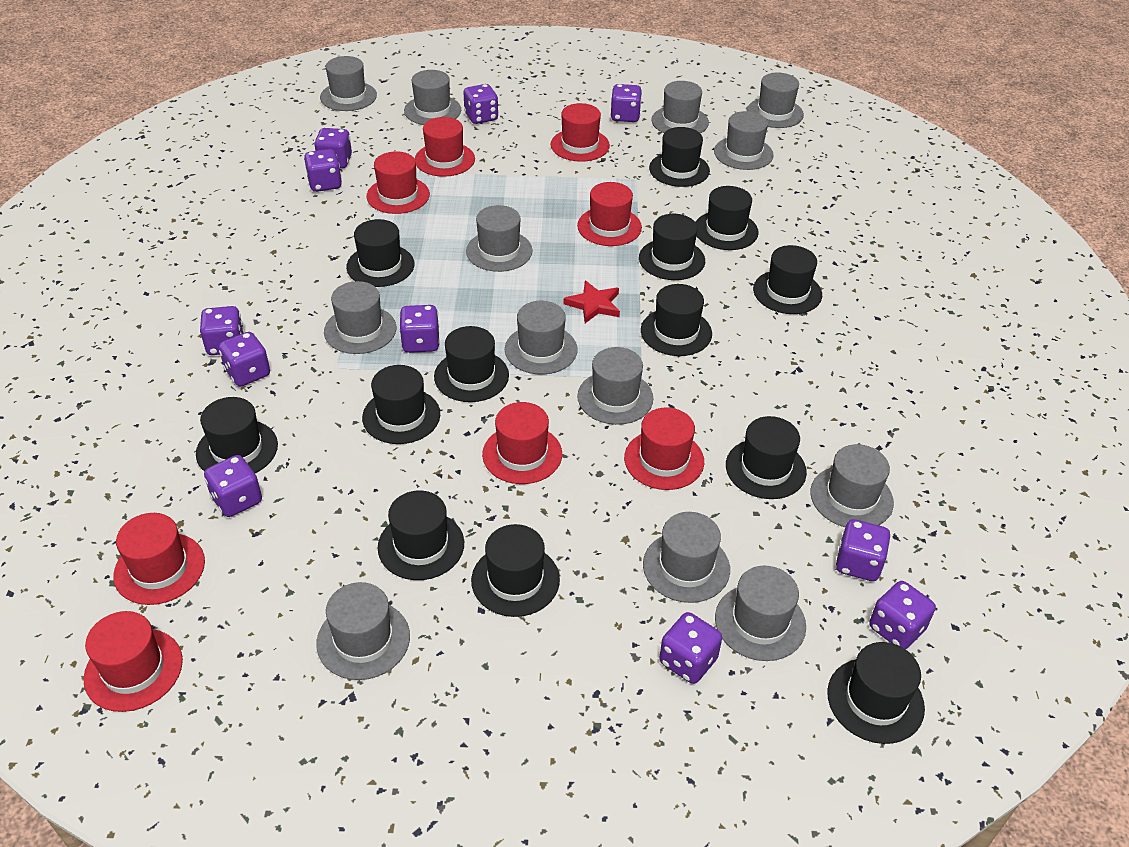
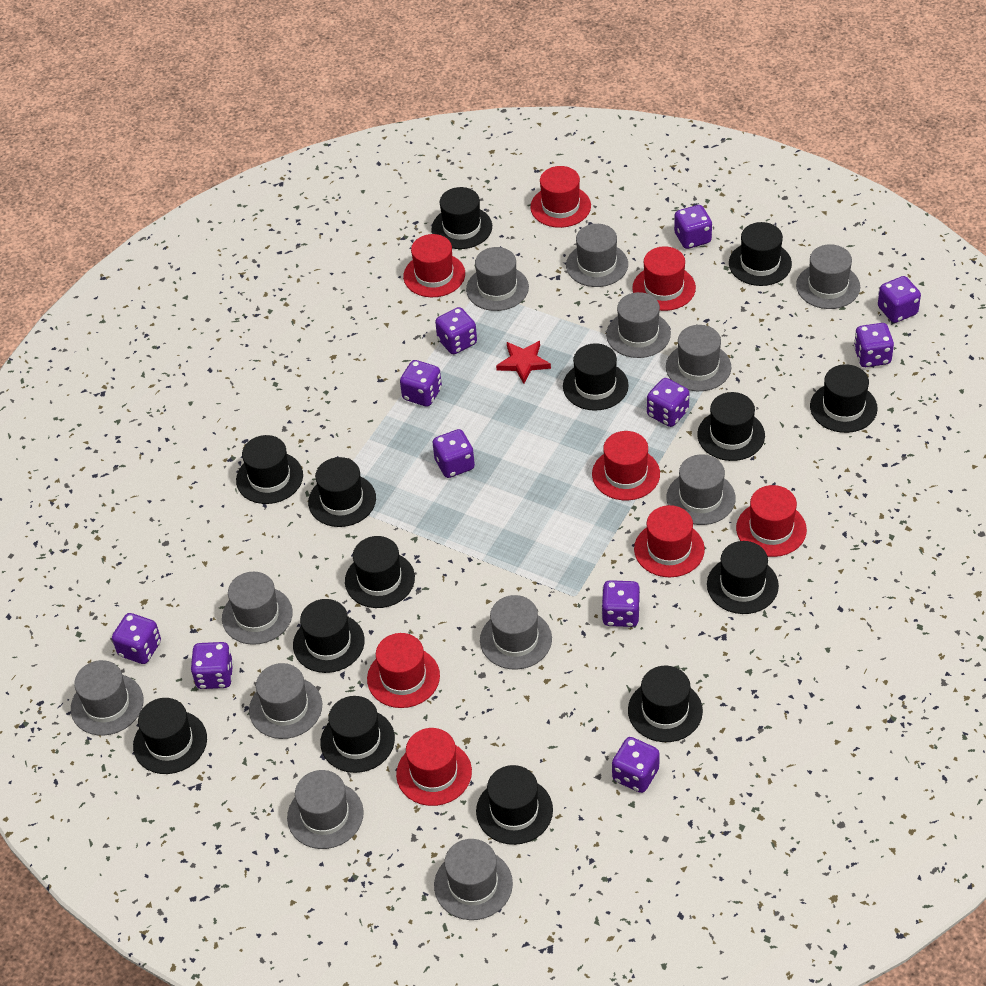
black hat: 13 -> 14
grey hat: 13 -> 12

